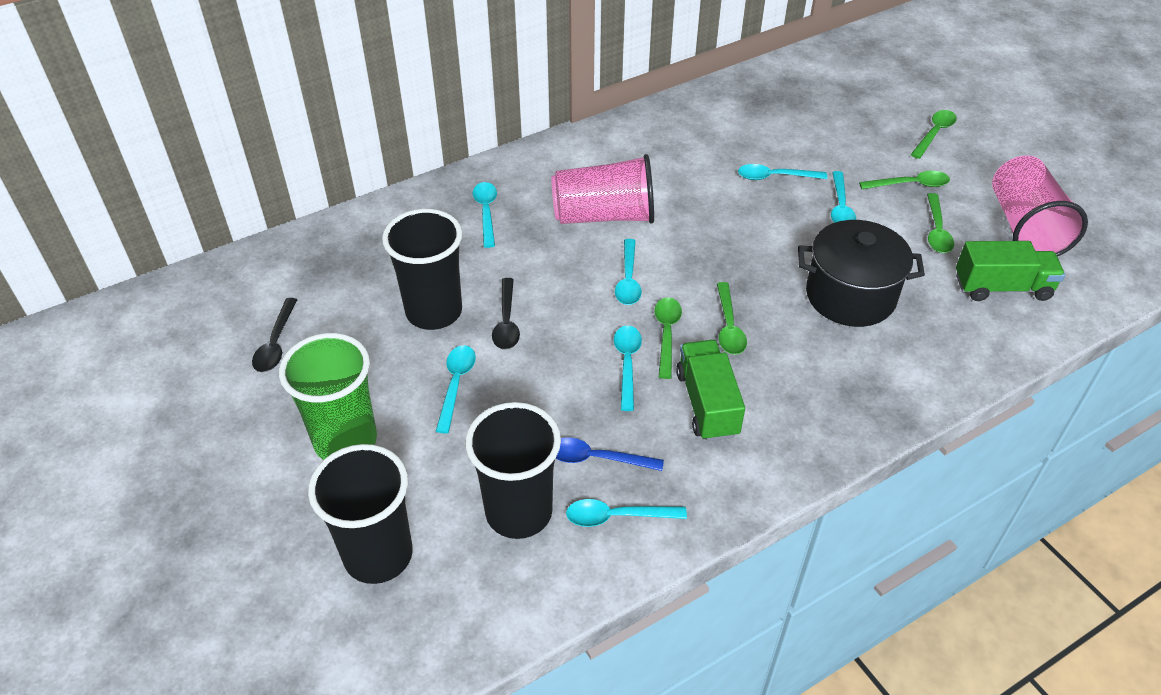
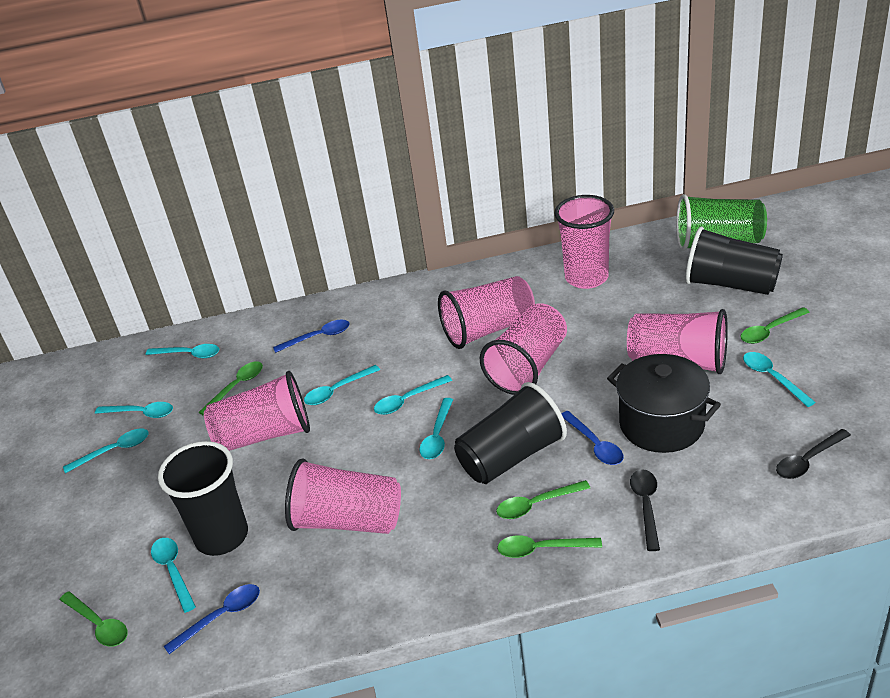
blue spoon: 1 -> 3
green truck: 2 -> 0
pink cup: 2 -> 6
turquoise spoon: 7 -> 8

